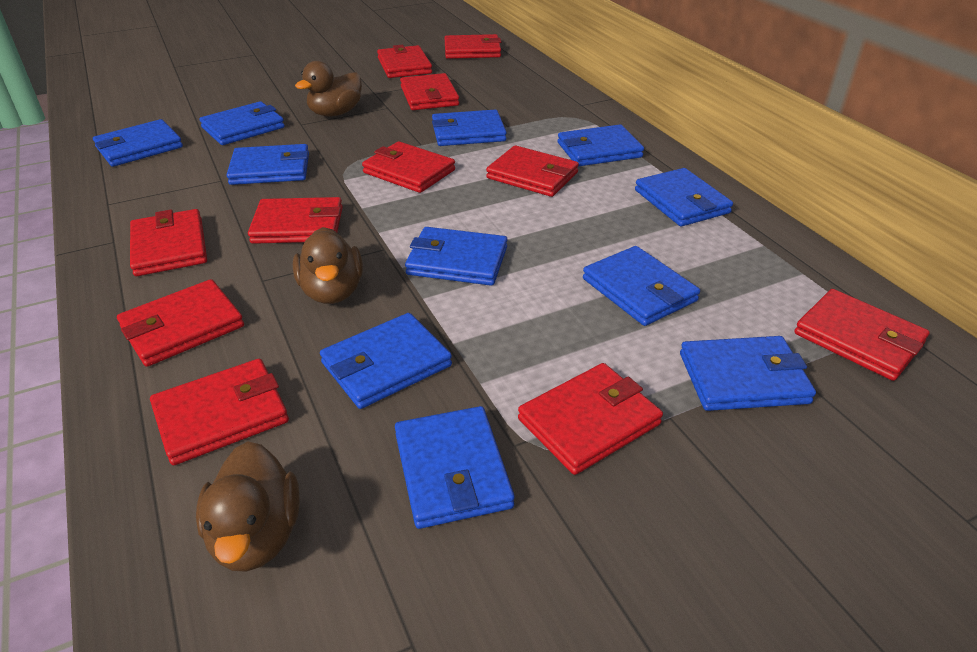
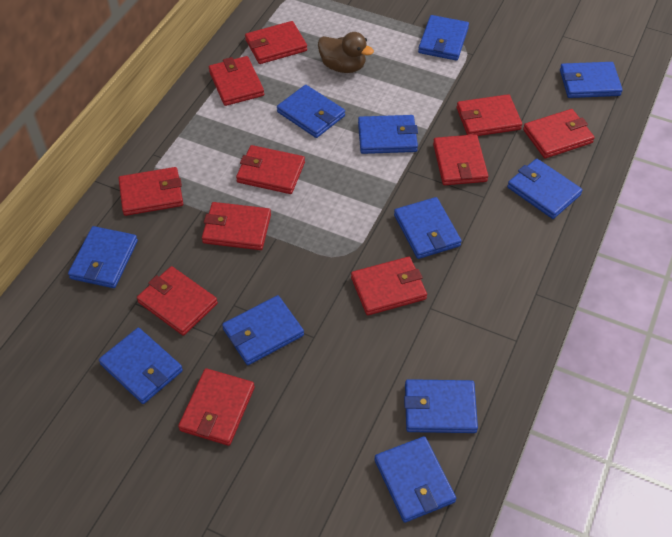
brown duck: 3 -> 1

